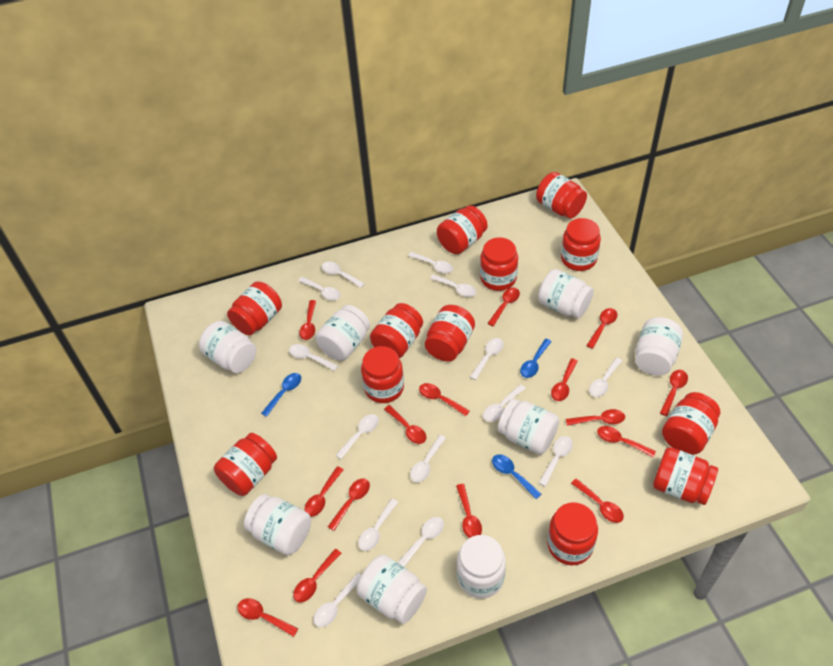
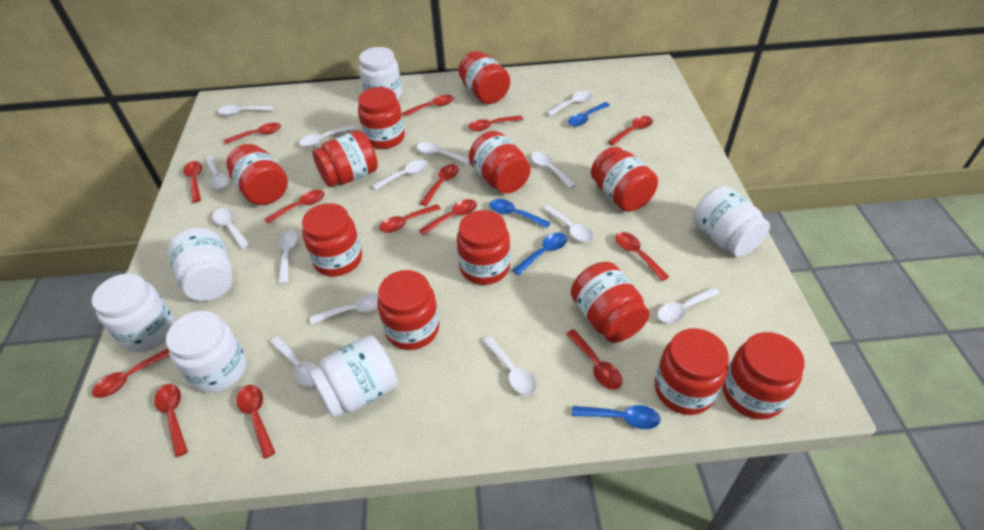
blue spoon: 3 -> 4
red spoon: 15 -> 14
white jar: 8 -> 6

